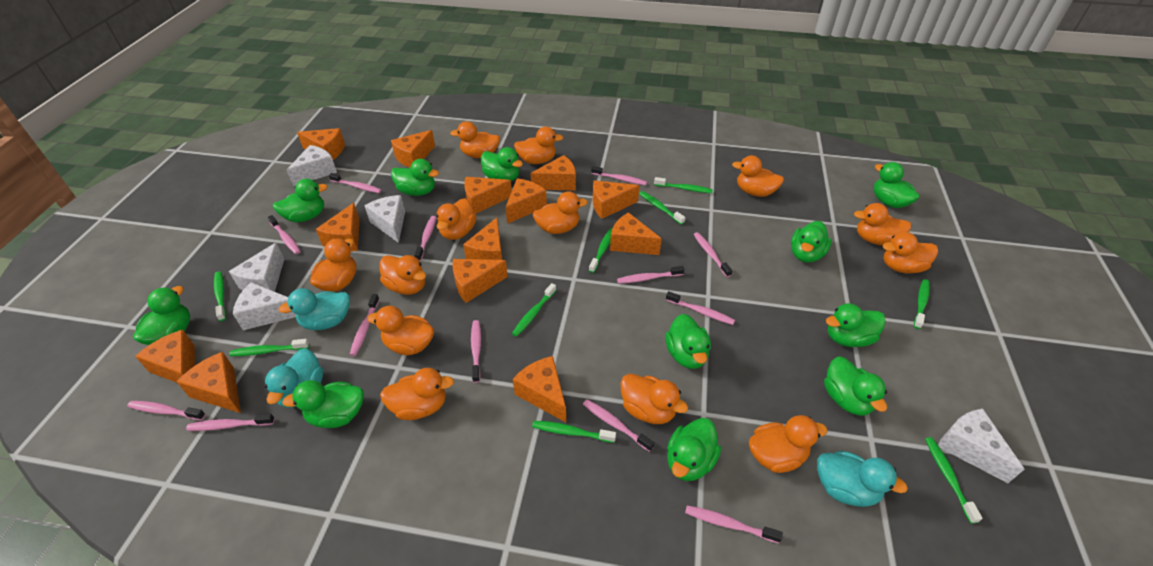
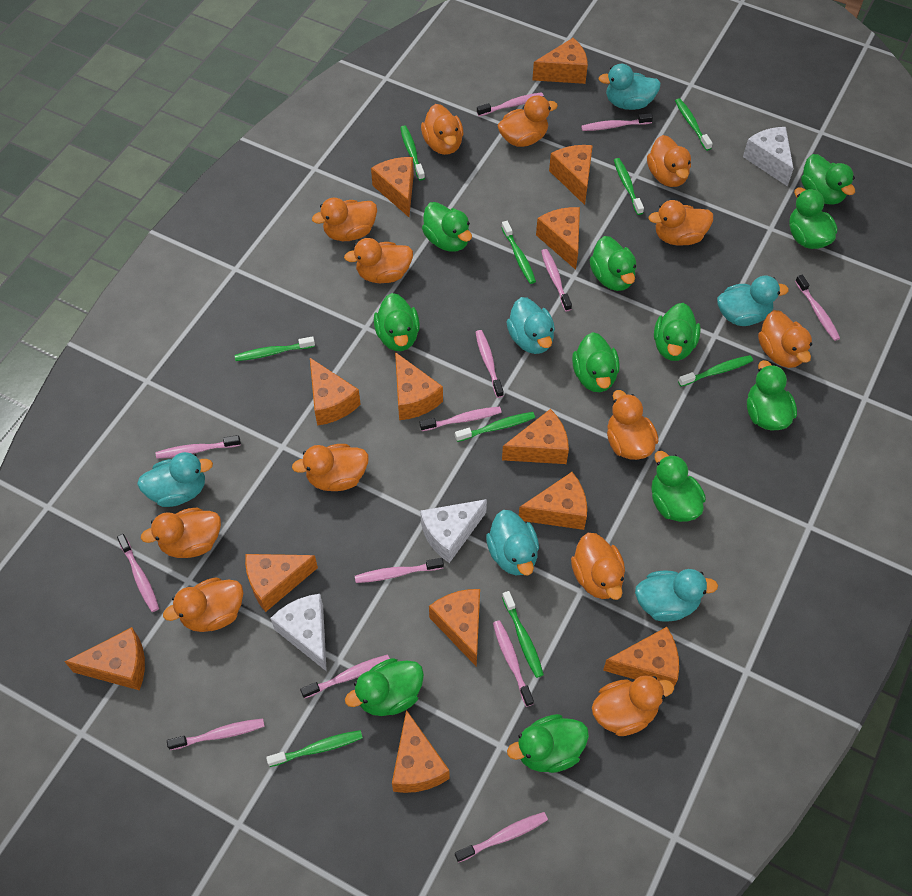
turquoise duck: 3 -> 6
white cheese: 5 -> 3

